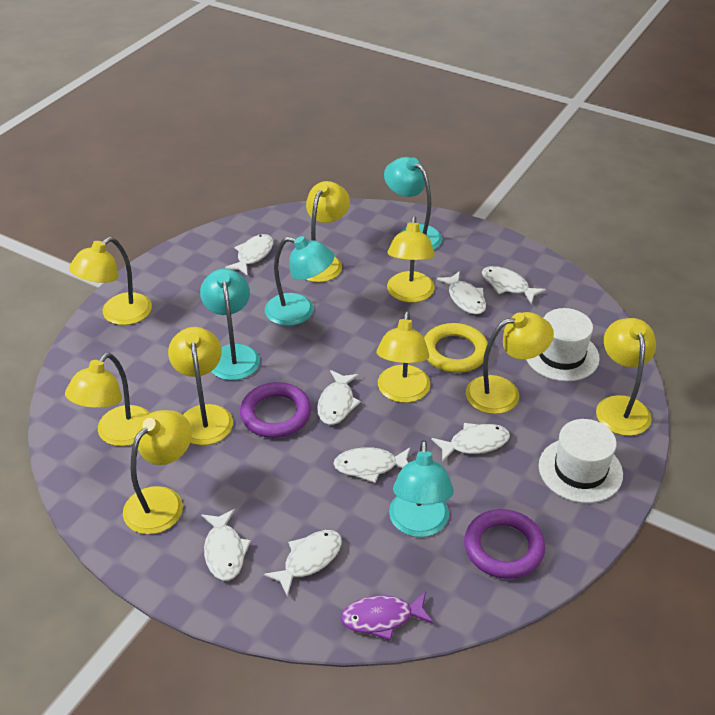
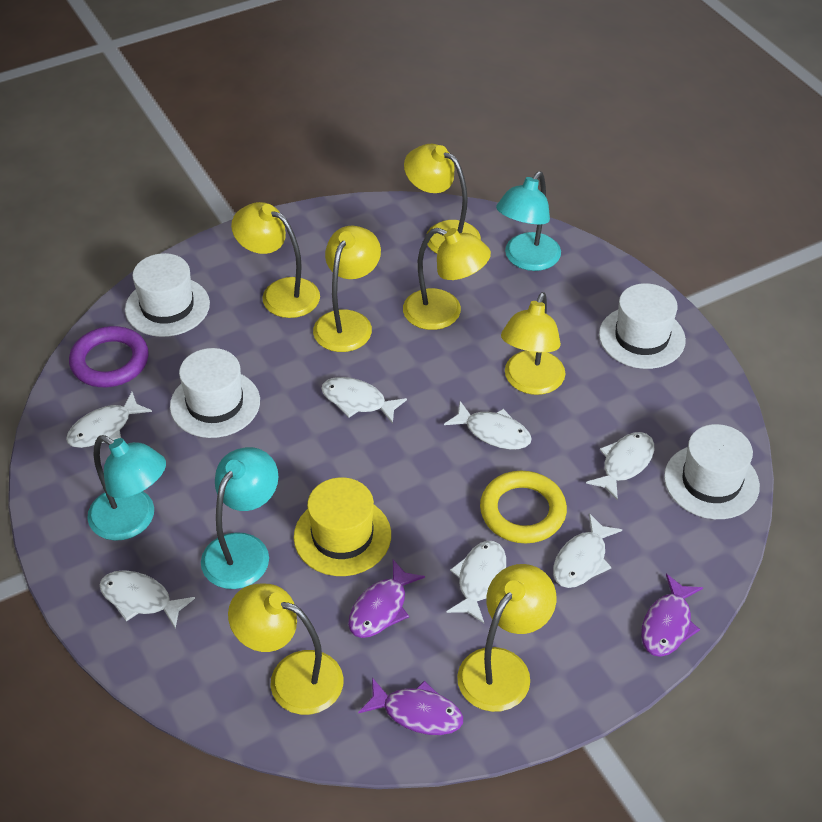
purple fish: 1 -> 3
purple ring: 2 -> 1
turquoise lamp: 4 -> 3
white fish: 8 -> 7
white hat: 2 -> 4
yellow hat: 0 -> 1
yellow lamp: 9 -> 7

